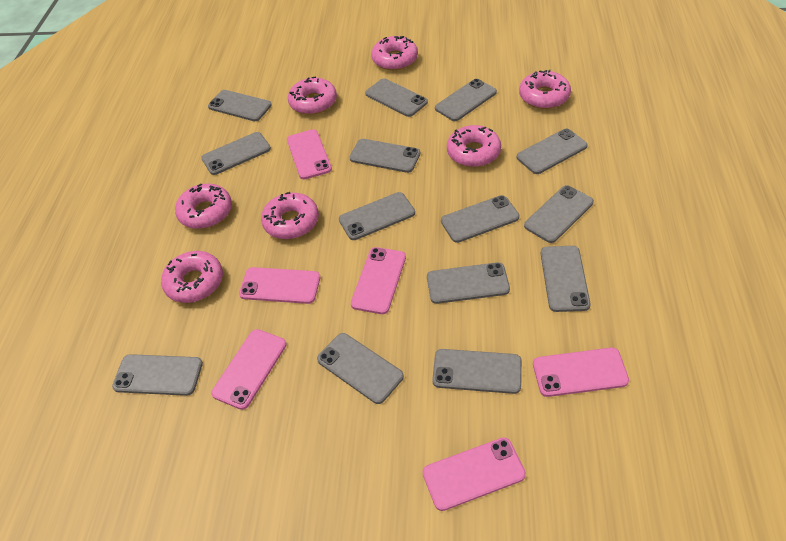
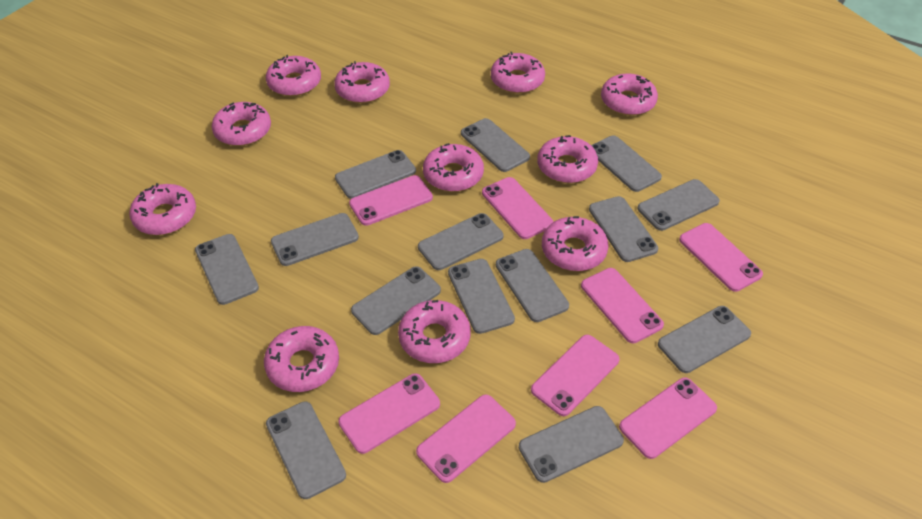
pink donut: 7 -> 11
pink phone: 6 -> 8

